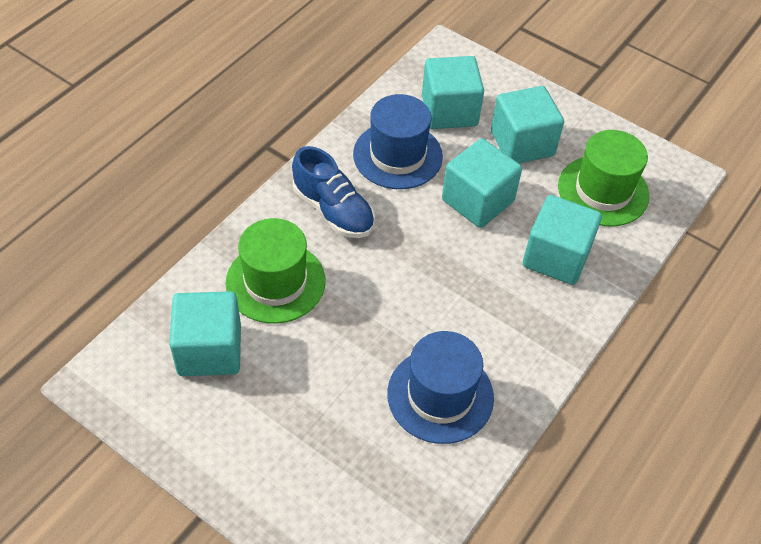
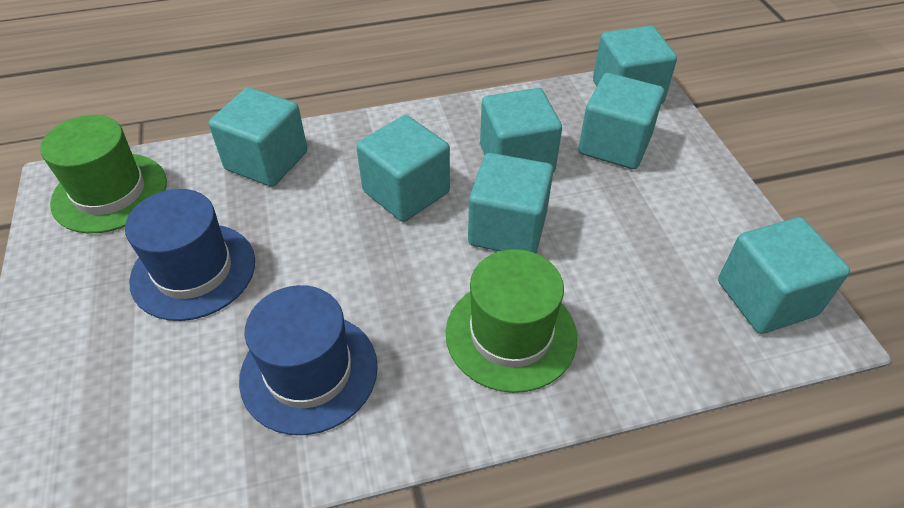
blue shoe: 1 -> 0
turquoise cube: 5 -> 7

